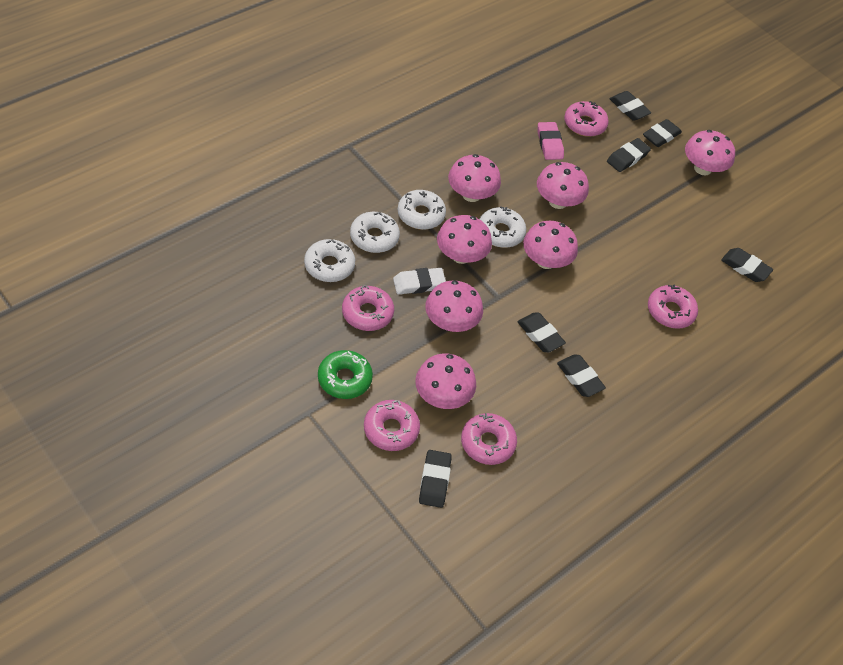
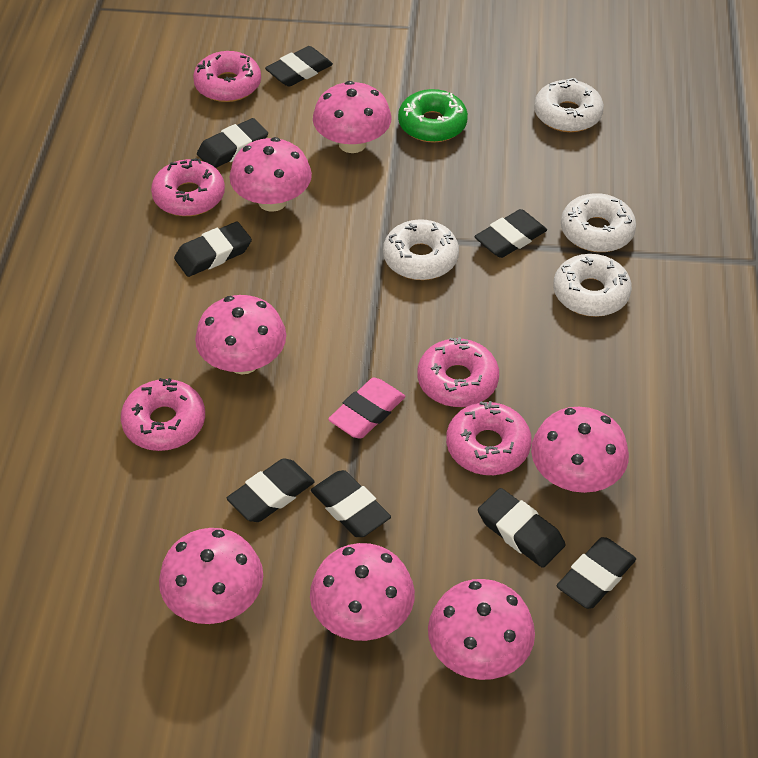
black eraser: 7 -> 8
white eraser: 1 -> 0

